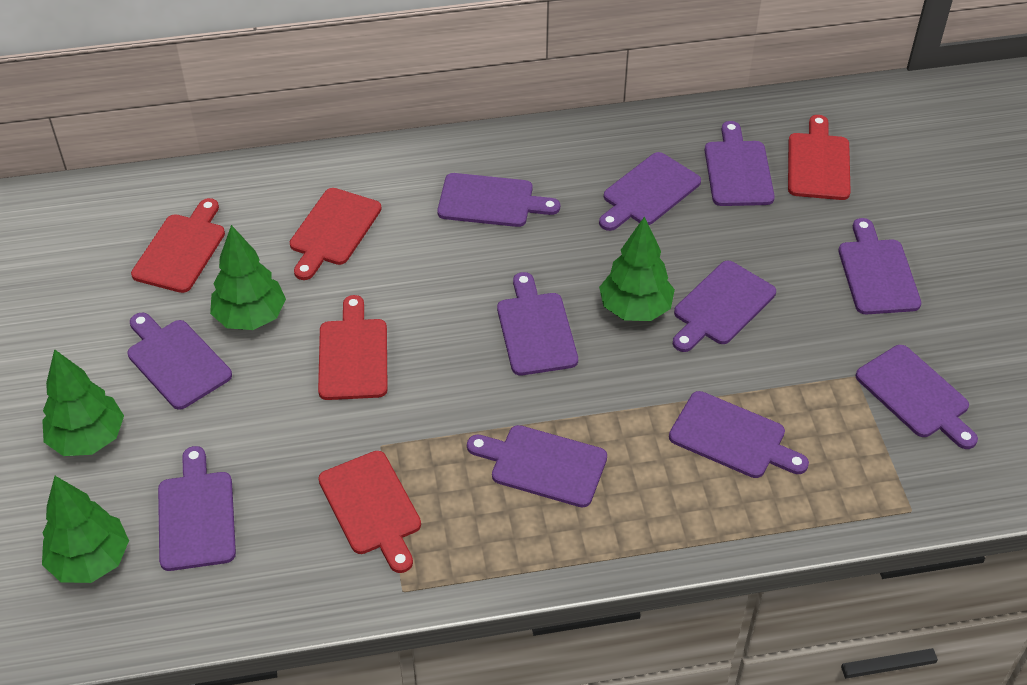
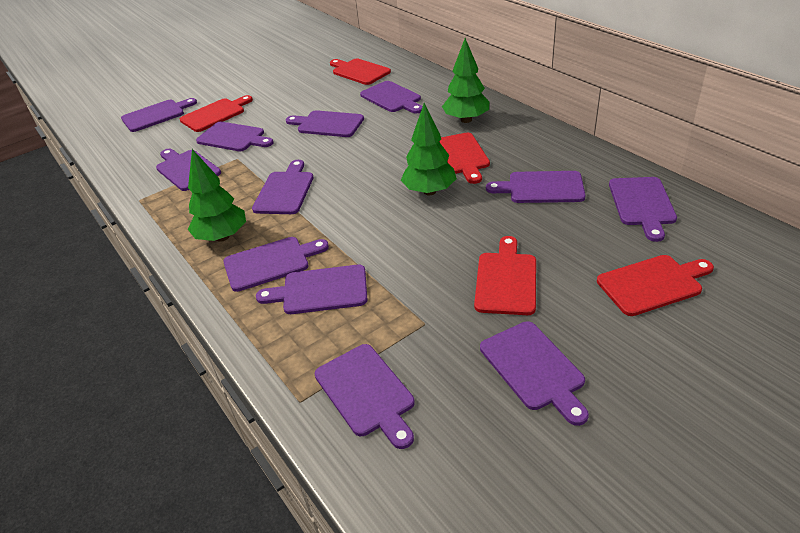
green tree: 4 -> 3
purple cutting board: 11 -> 12

